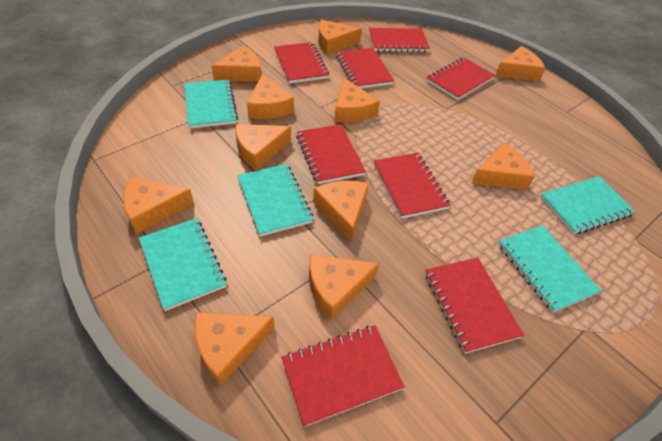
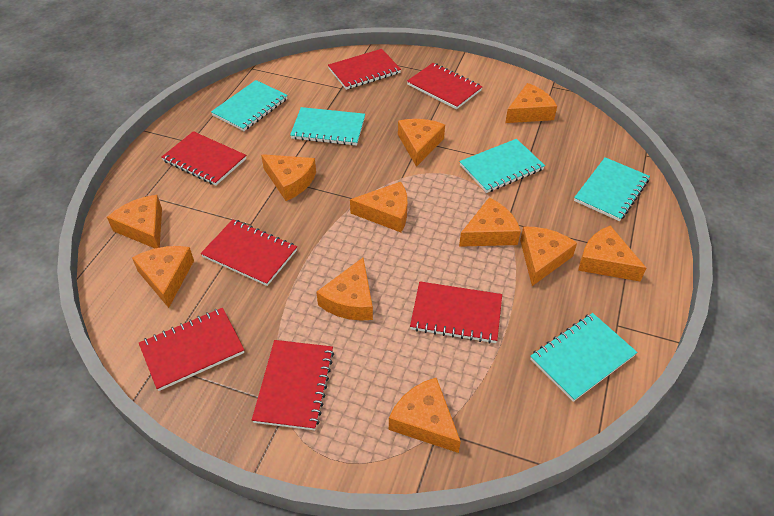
red notebook: 8 -> 7

